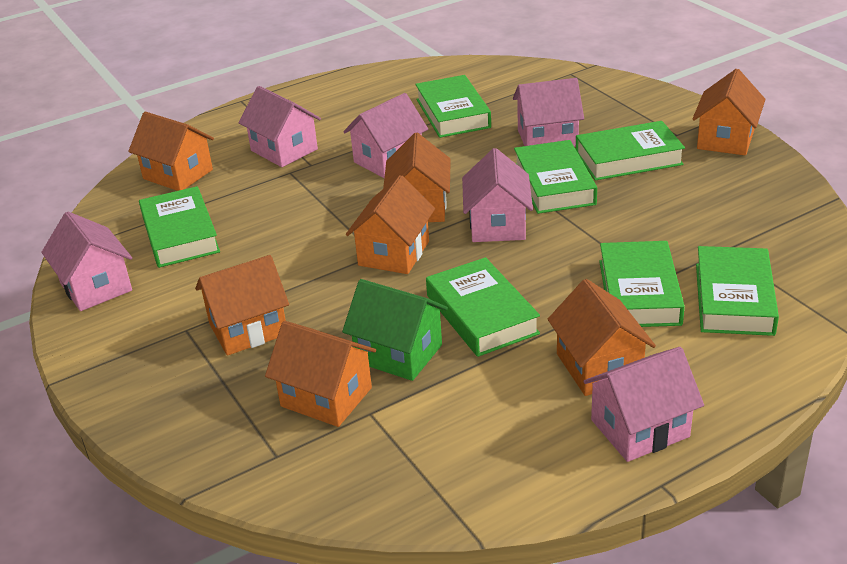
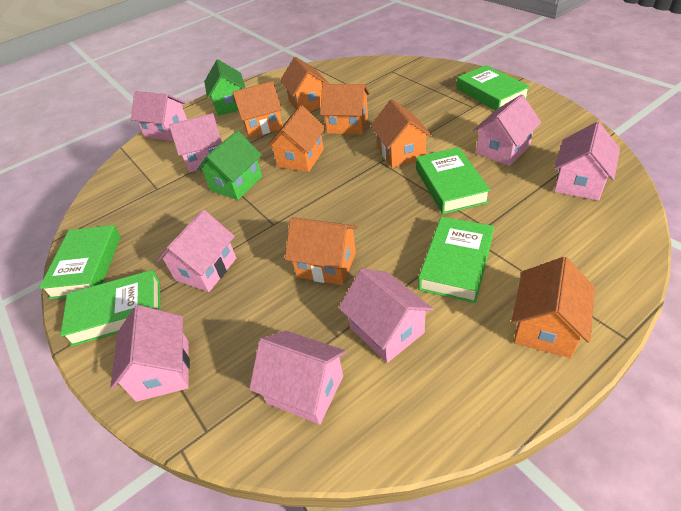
green book: 7 -> 5
green house: 1 -> 2
pink house: 6 -> 8

